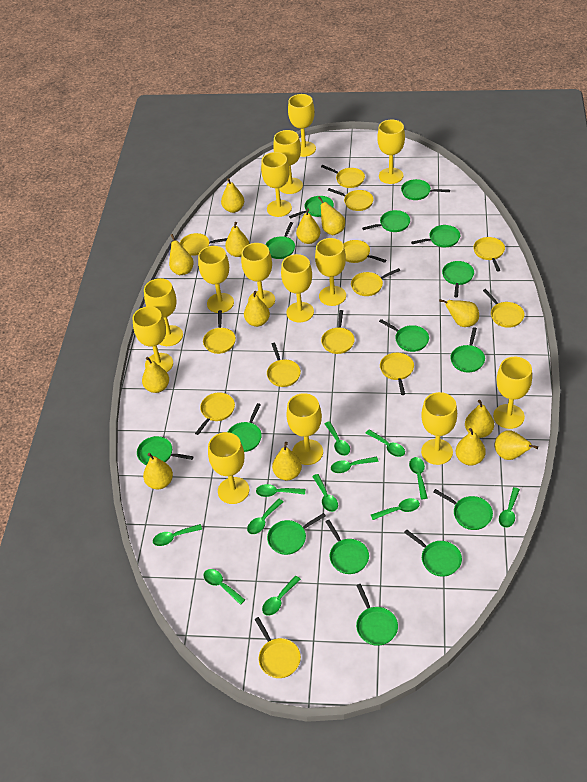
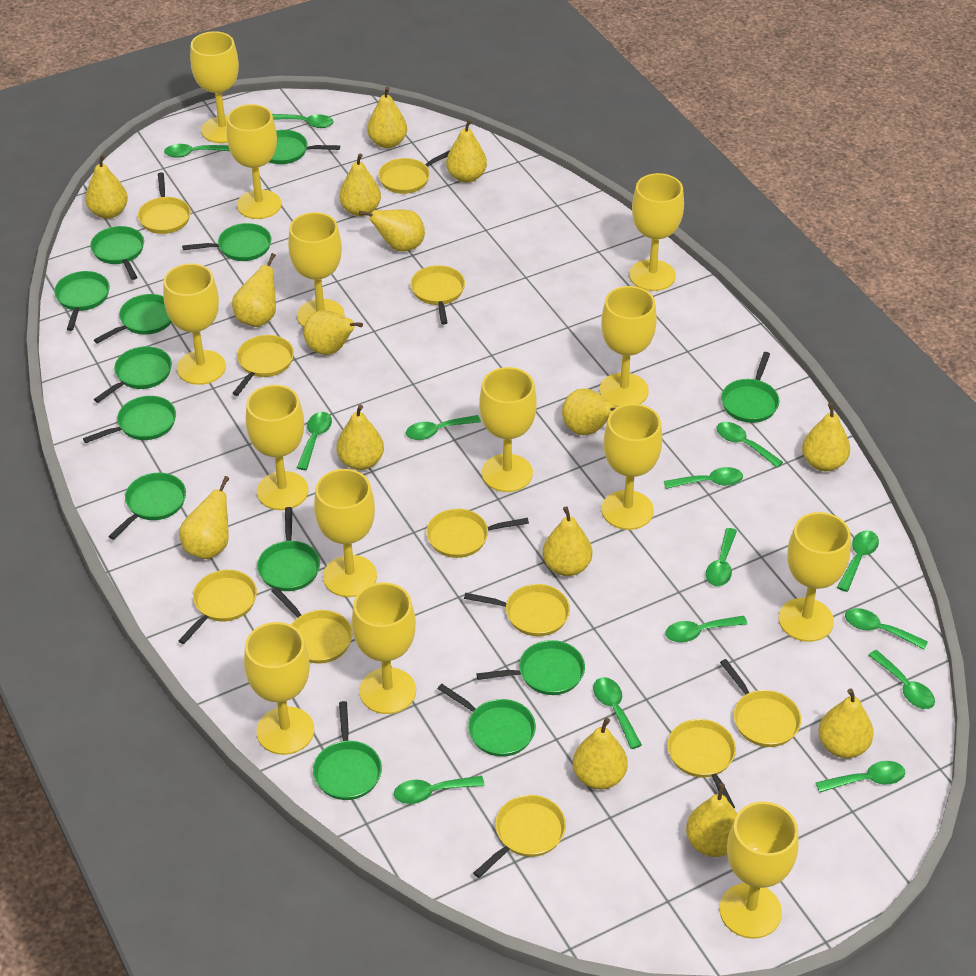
green pan: 15 -> 13
green spoon: 12 -> 14
yellow pan: 13 -> 11
yellow pear: 13 -> 15

